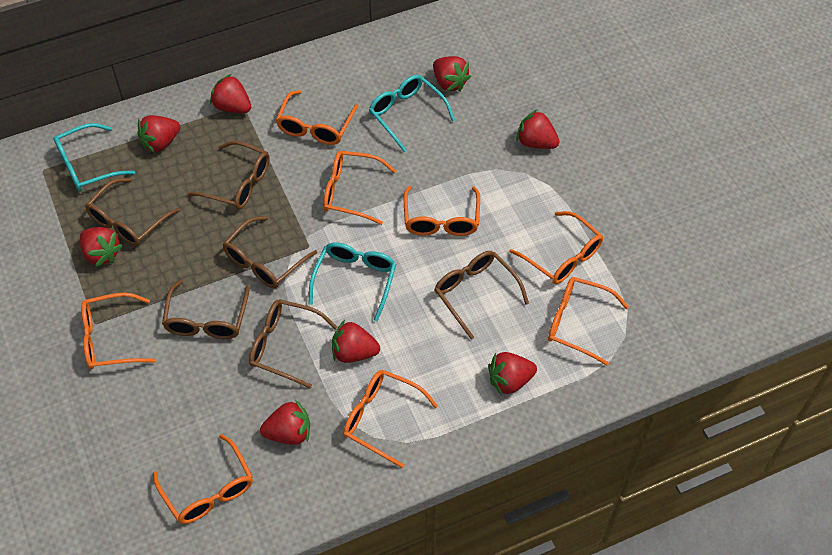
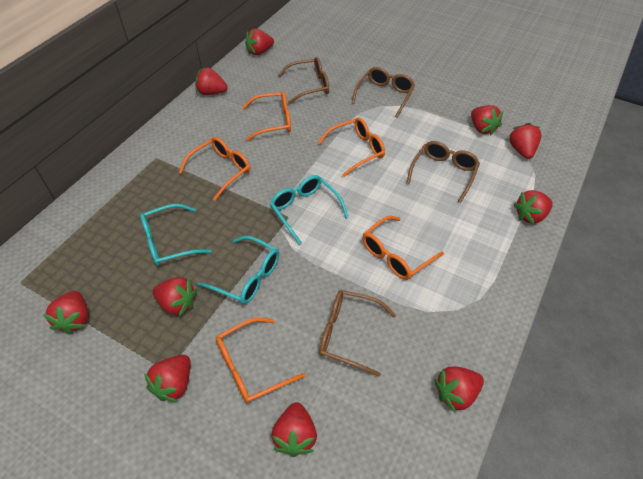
brown glasses: 6 -> 4
orange glasses: 8 -> 5
red strawberry: 8 -> 10

